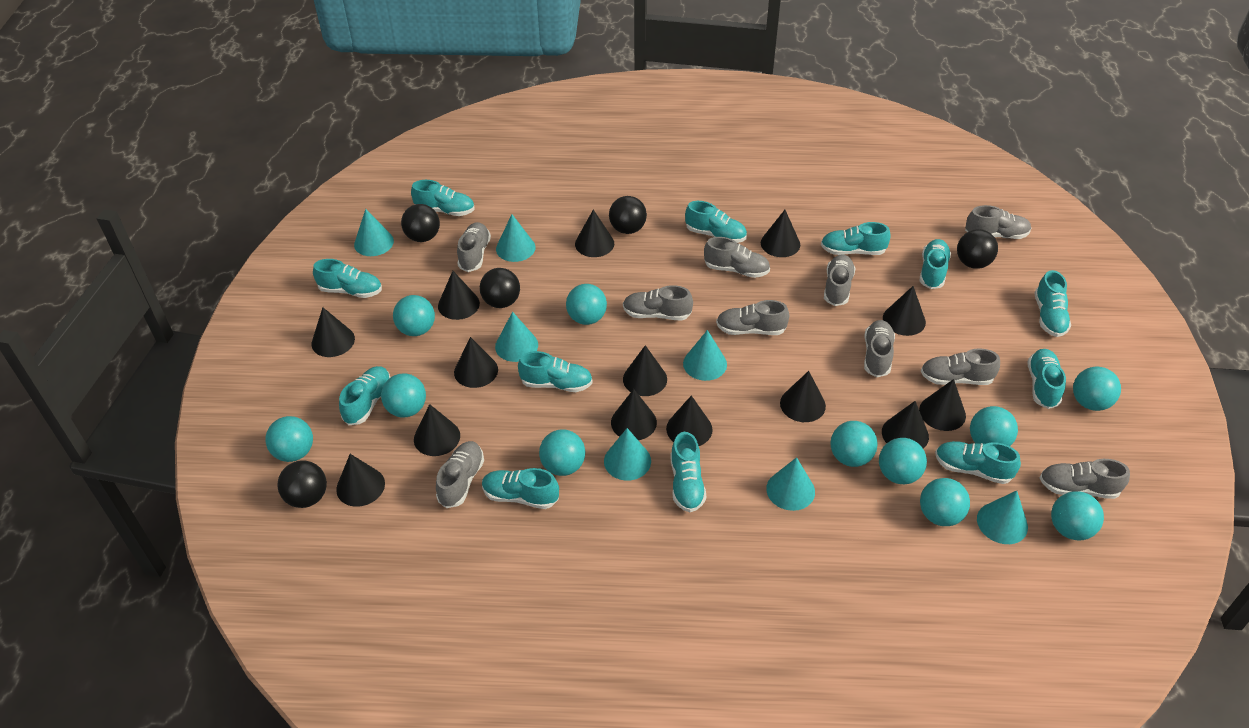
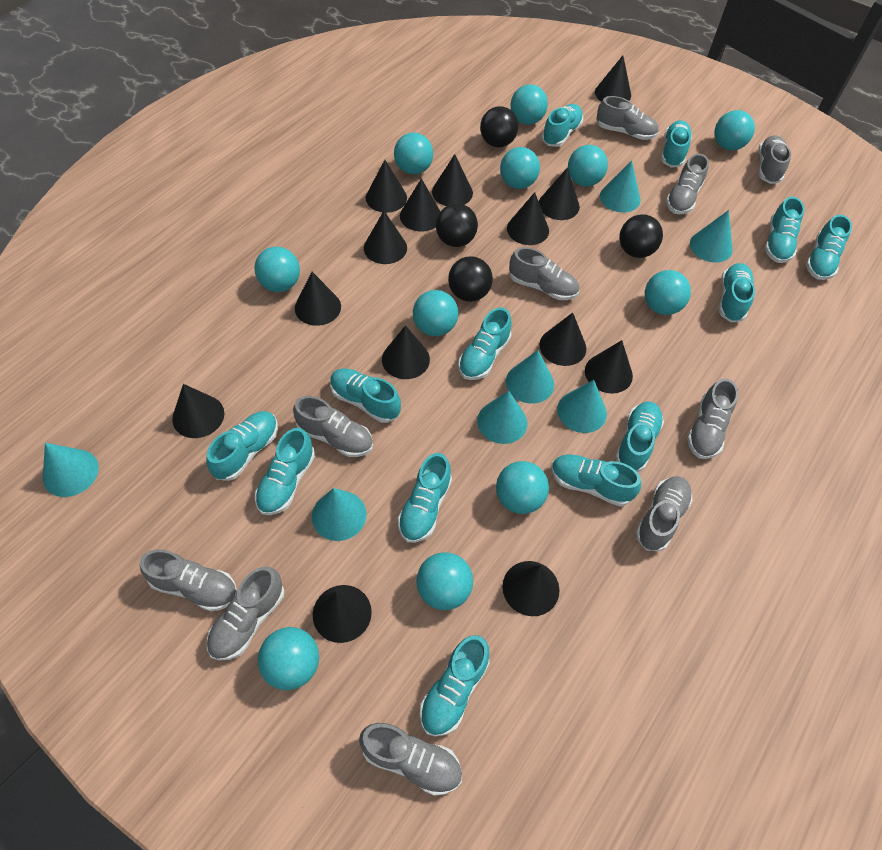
black ball: 5 -> 4
turquoise shoe: 12 -> 13

